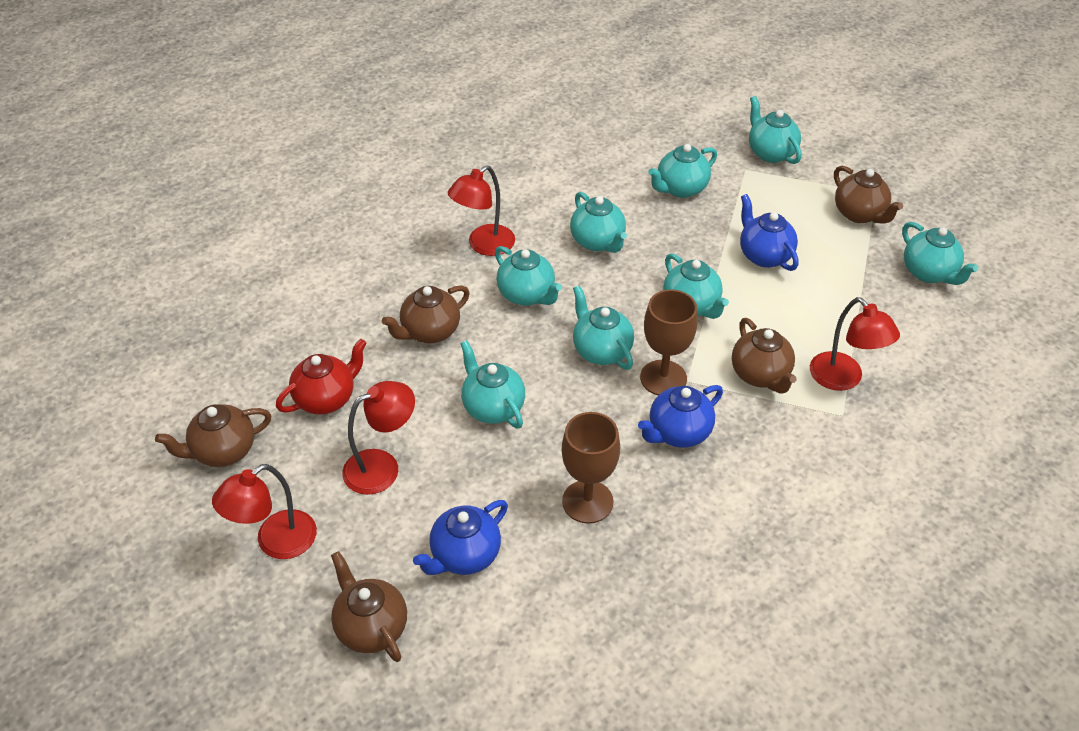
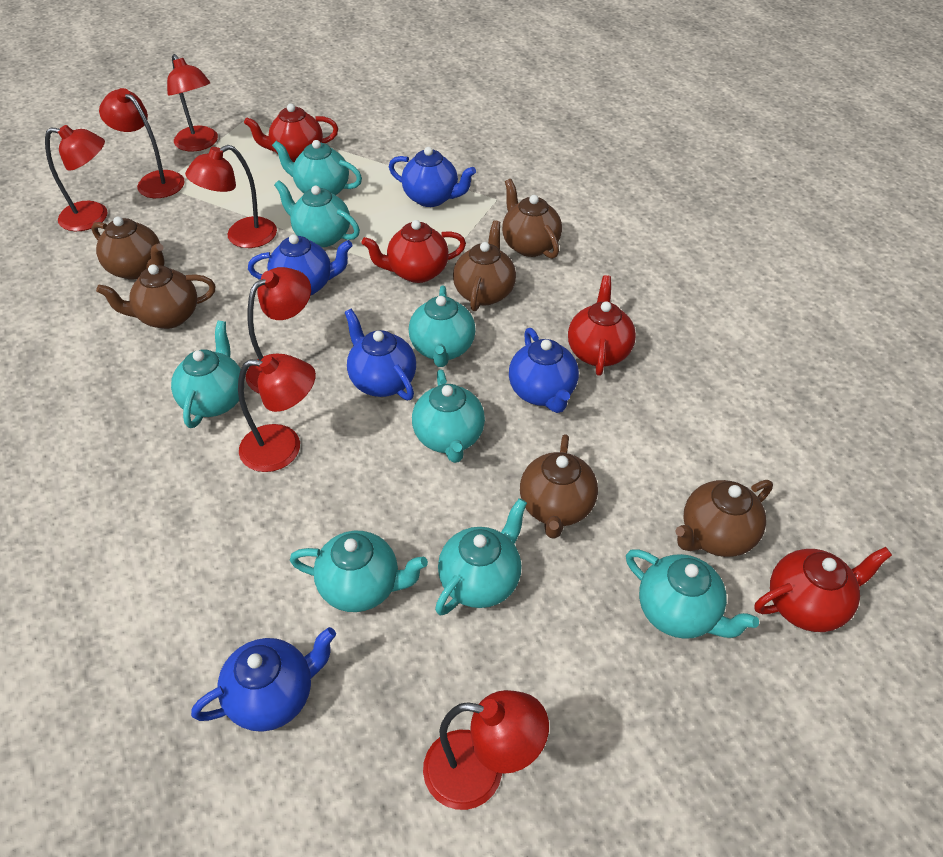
blue teapot: 3 -> 5
brown goblet: 2 -> 0
brown teapot: 5 -> 6
red lamp: 4 -> 7
red teapot: 1 -> 4

